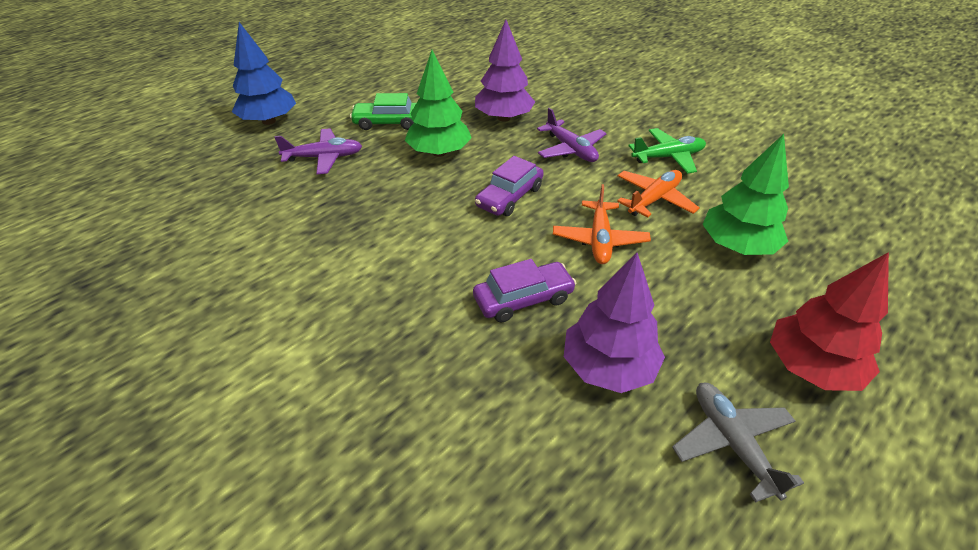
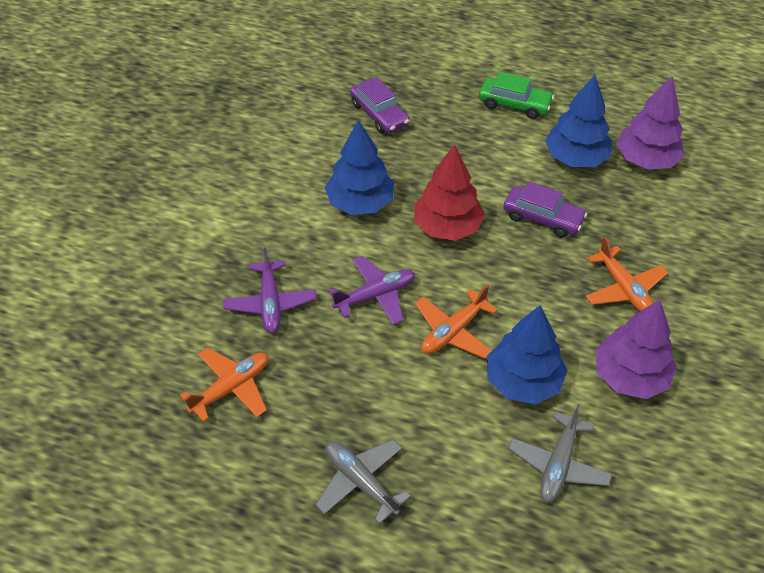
blue tree: 1 -> 3
green plane: 1 -> 0
green tree: 2 -> 0
grey plane: 1 -> 2
orange plane: 2 -> 3

